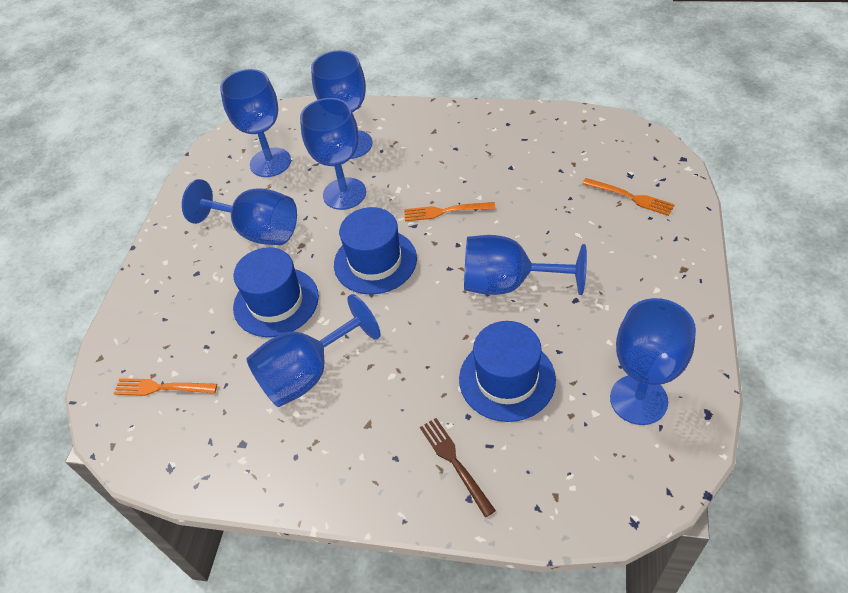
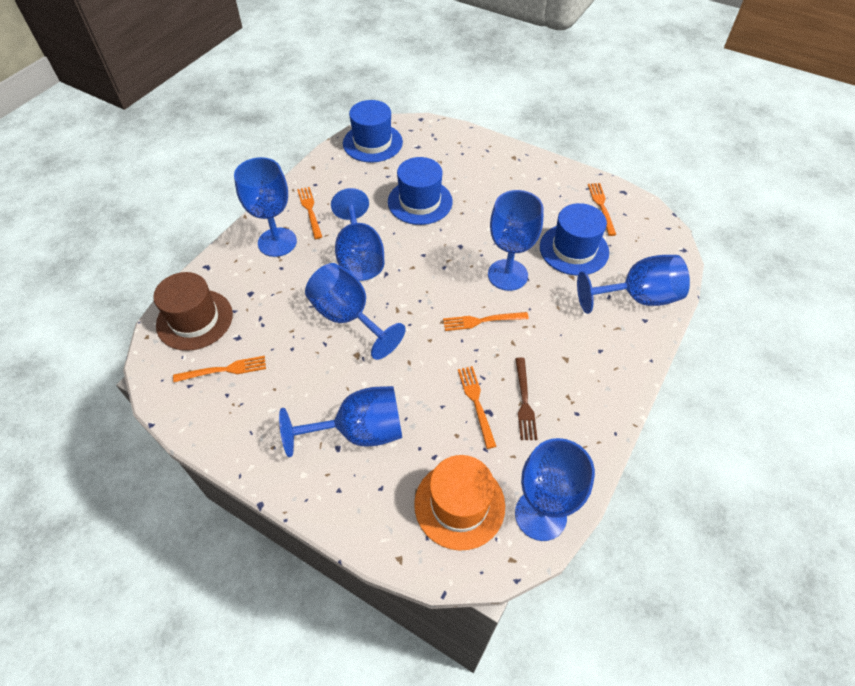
brown hat: 0 -> 1
orange fork: 3 -> 5
orange hat: 0 -> 1

